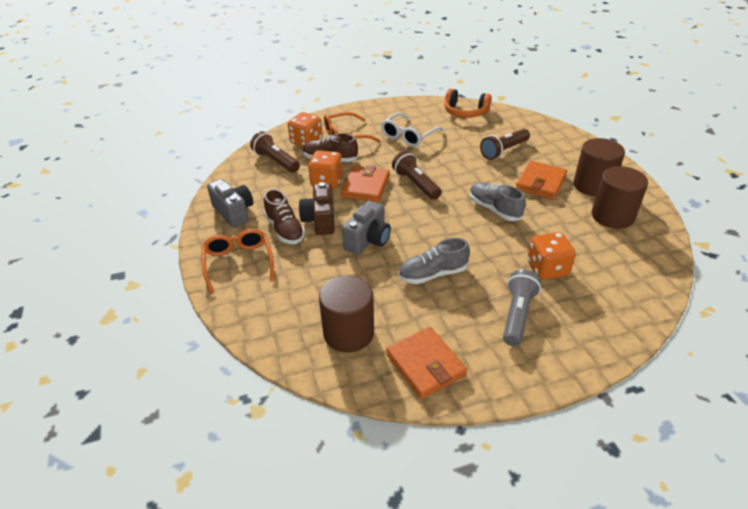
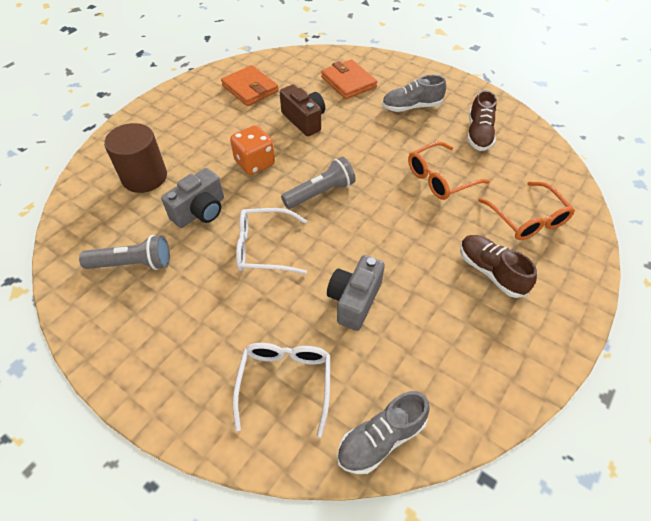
brown cylinder: 3 -> 1
brown flashlight: 3 -> 0
grey flashlight: 1 -> 2
orange dice: 3 -> 1
orange headphones: 1 -> 0
orange wallet: 3 -> 2
white glasses: 1 -> 2

